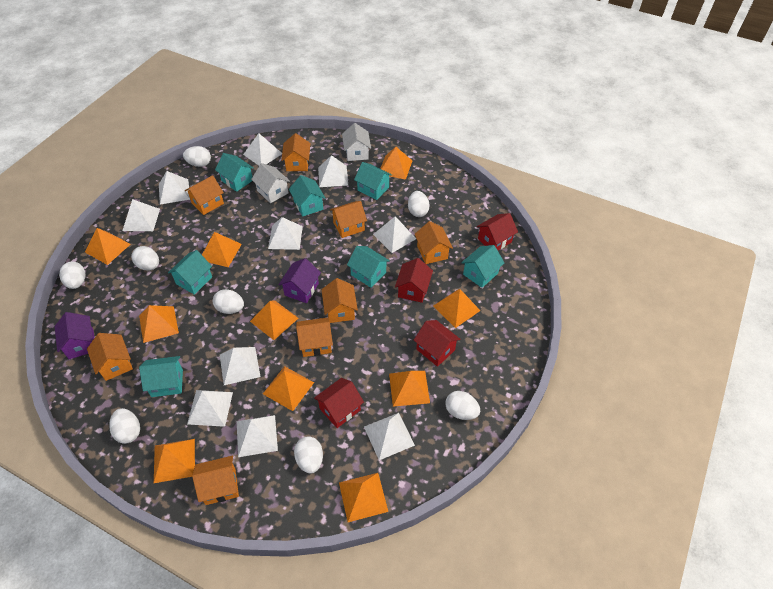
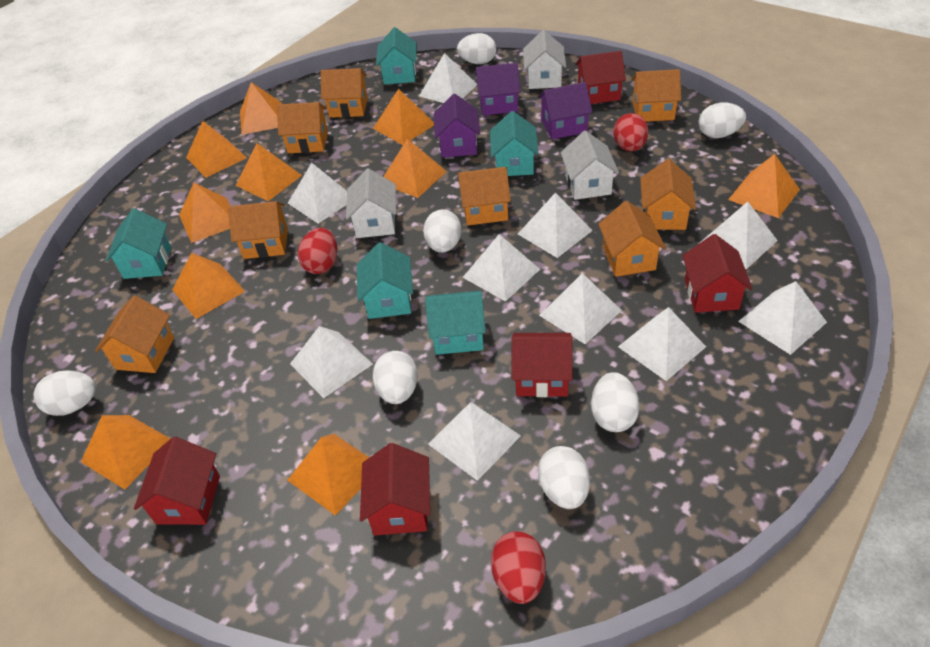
purple house: 2 -> 3
red egg: 0 -> 3
red house: 4 -> 5
turquoise house: 7 -> 5
white egg: 8 -> 7
white house: 2 -> 3

